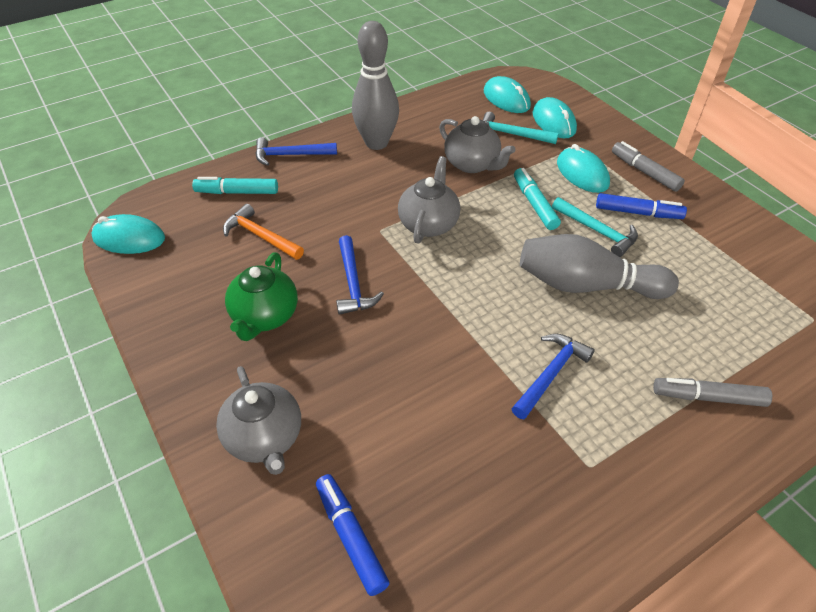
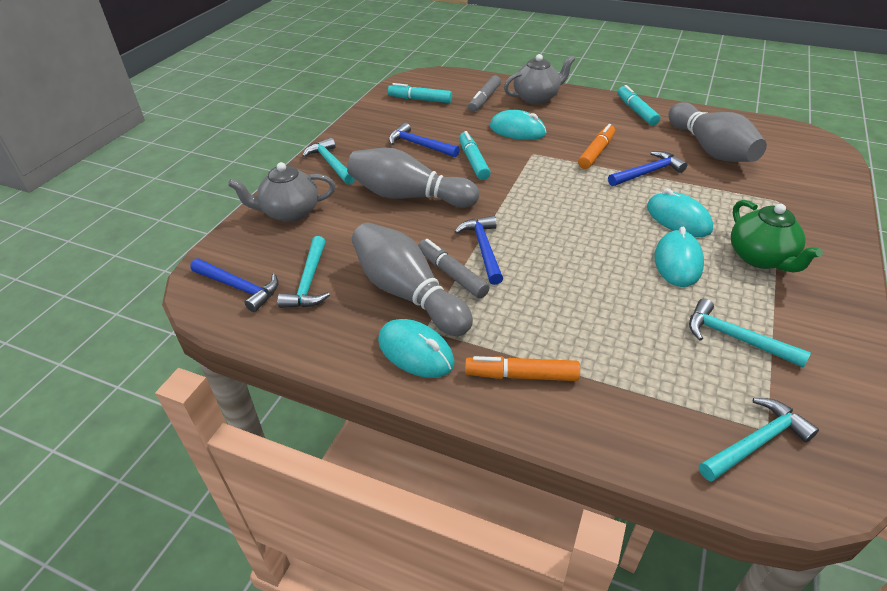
blue hammer: 3 -> 4
blue marker: 2 -> 0
grey bowling pin: 2 -> 3
grey teapot: 3 -> 2
orange hammer: 1 -> 0
orange marker: 0 -> 2
turquoise hammer: 2 -> 4
turquoise marker: 2 -> 3

